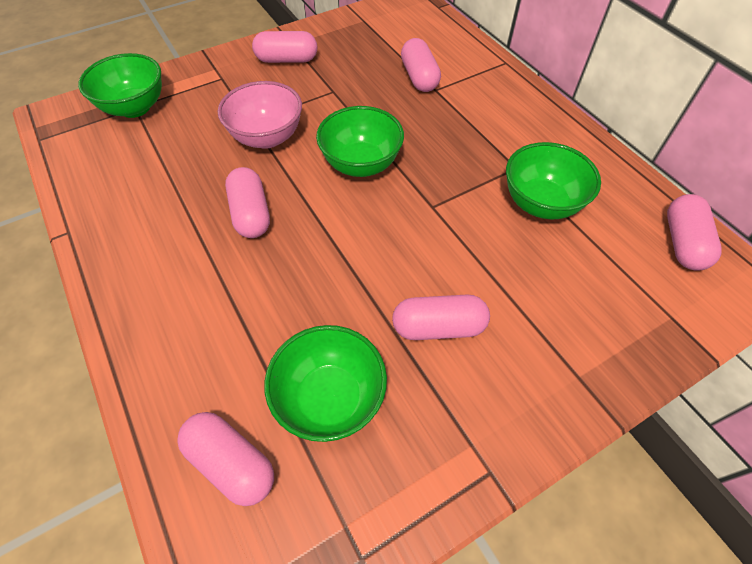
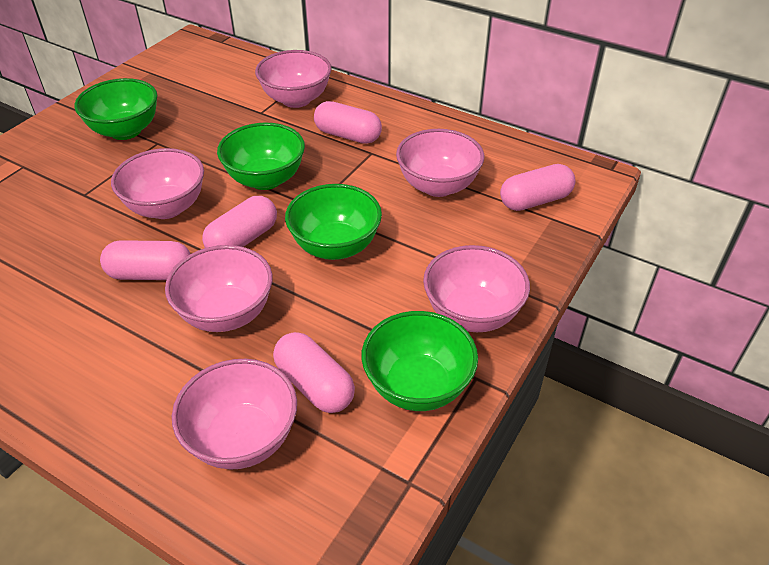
pink bowl: 1 -> 6
pink capsule: 6 -> 5

